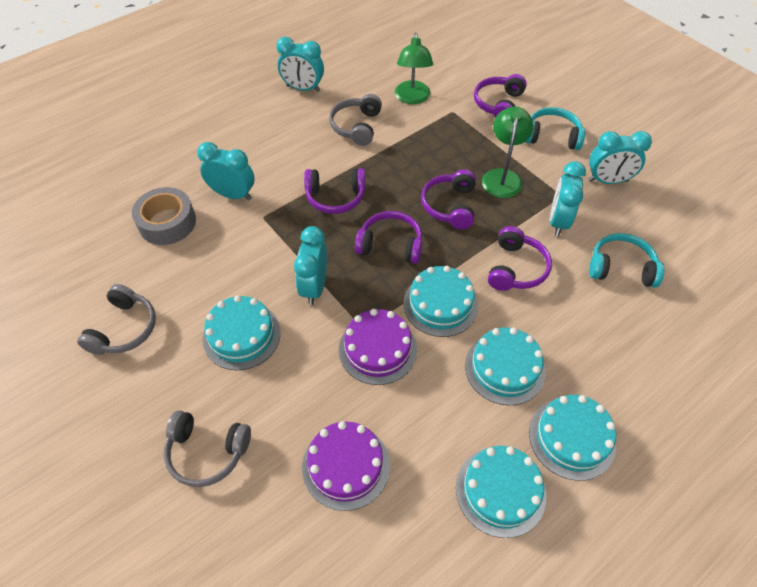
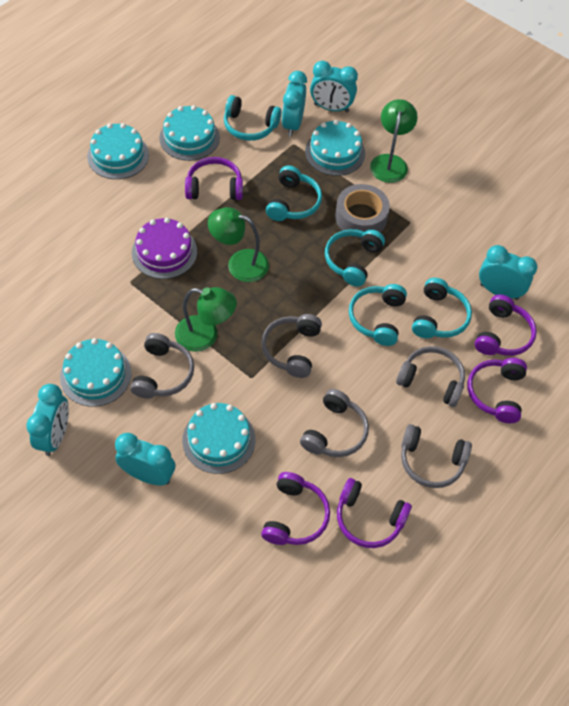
green lamp: 2 -> 3
grey headphones: 3 -> 5
purple cake: 2 -> 1
turquoise headphones: 2 -> 5

